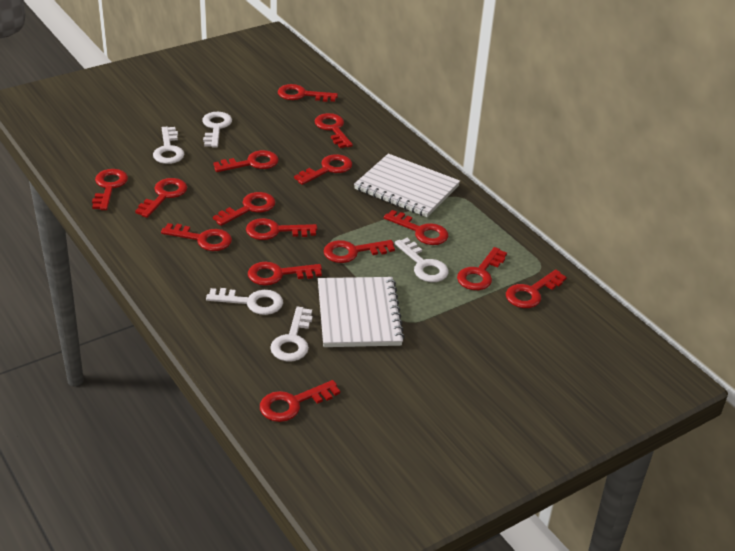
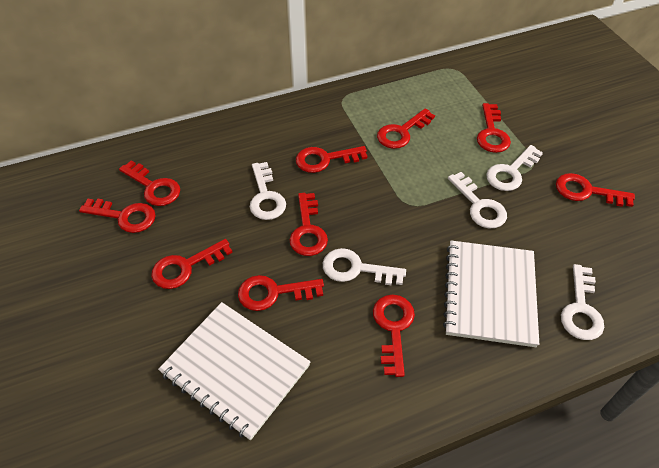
red key: 15 -> 10

